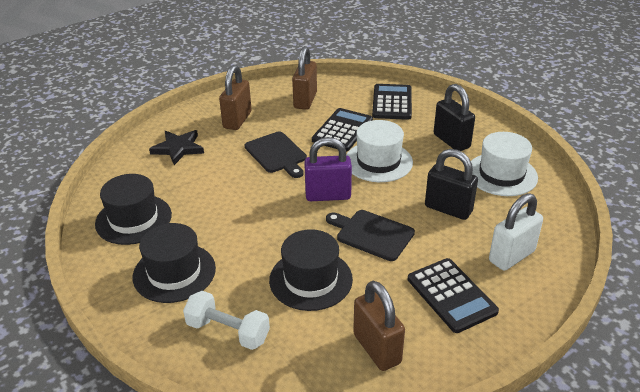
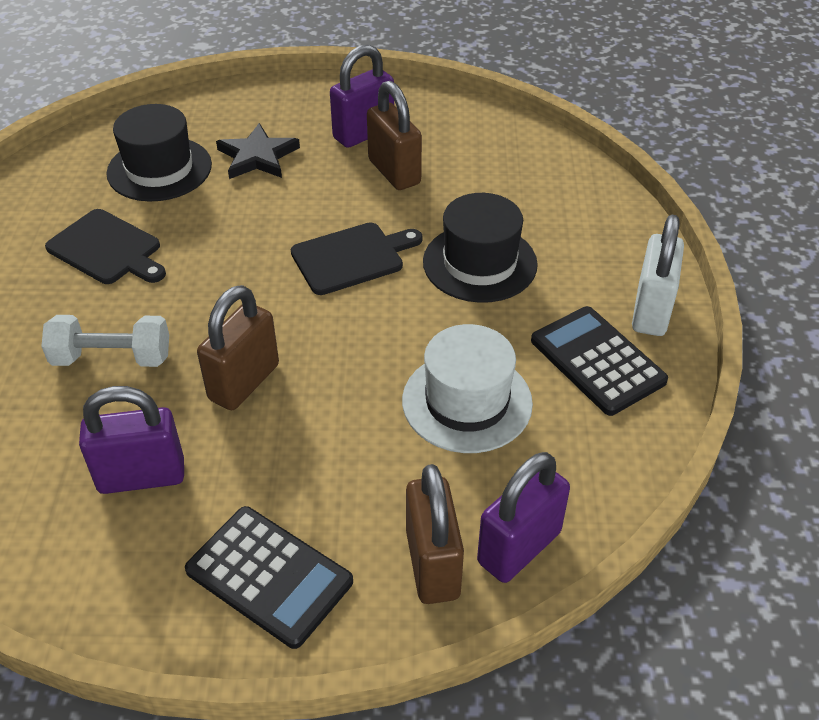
black calculator: 3 -> 2
black hat: 3 -> 2
black padlock: 2 -> 0
purple padlock: 1 -> 3
white hat: 2 -> 1

